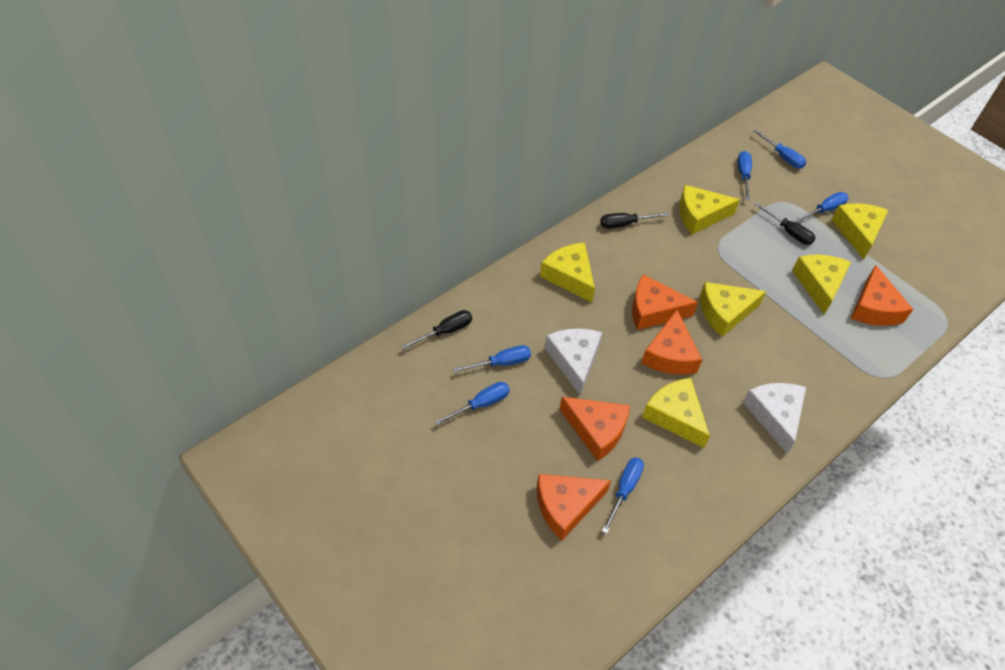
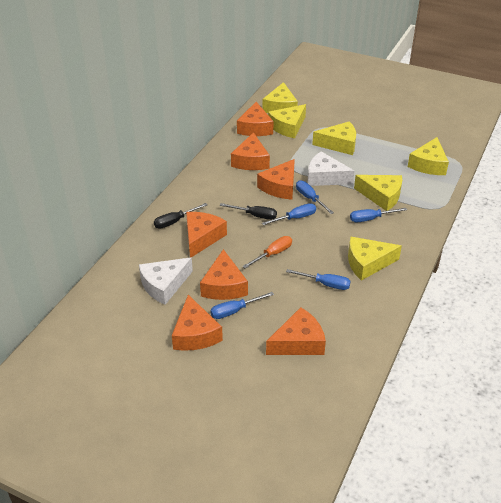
black screwdriver: 3 -> 2
blue screwdriver: 6 -> 5
orange cheese: 5 -> 7
orange screwdriver: 0 -> 1

